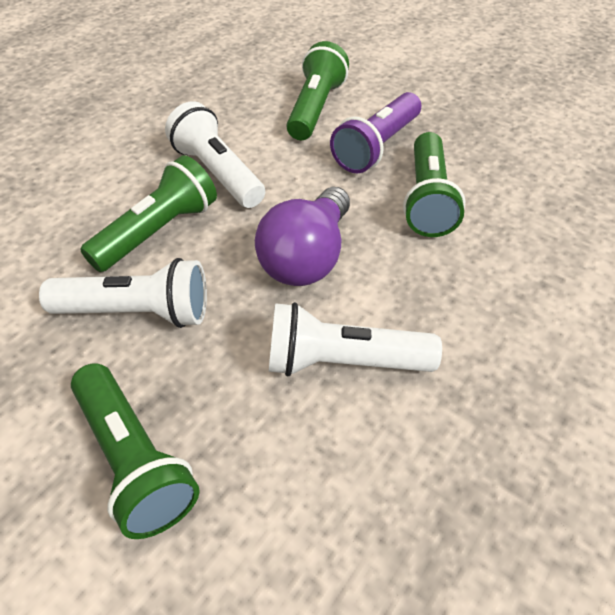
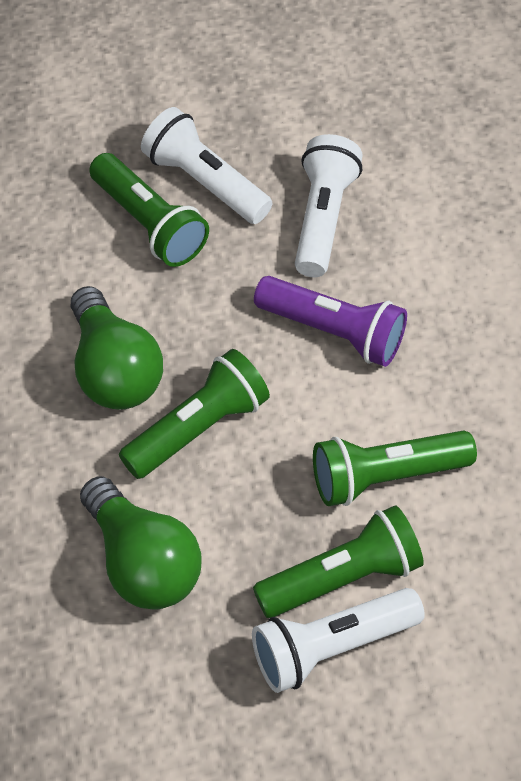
green light bulb: 0 -> 2
purple light bulb: 1 -> 0

